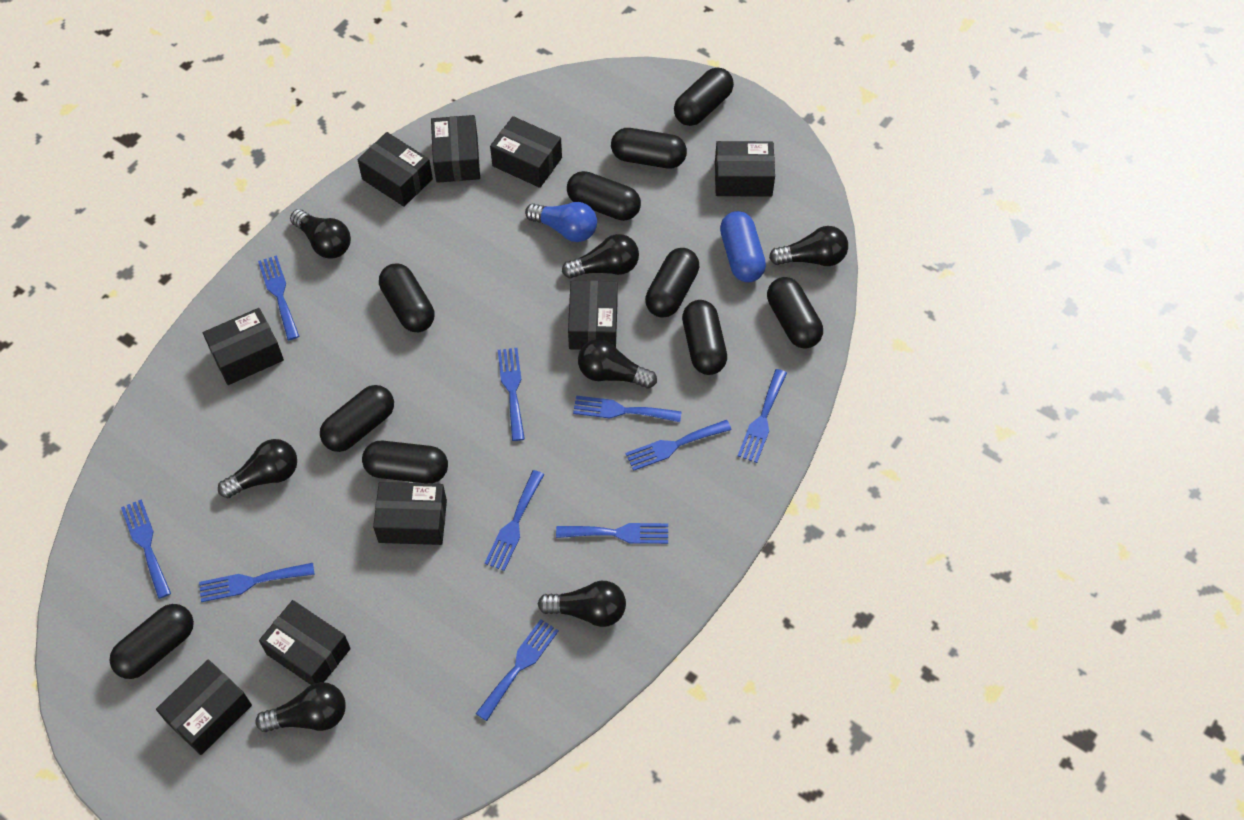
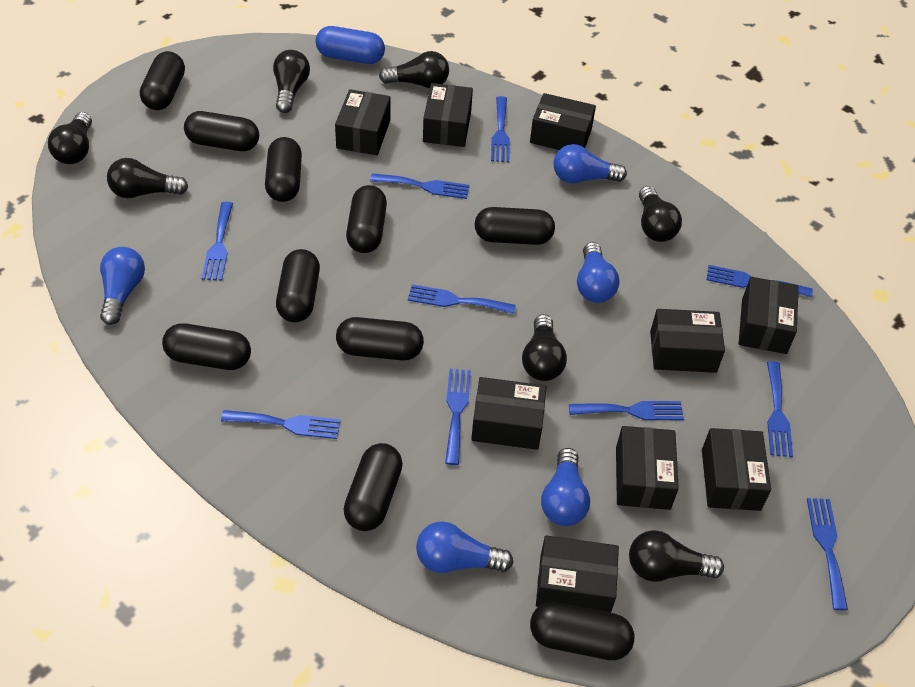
blue light bulb: 1 -> 5

